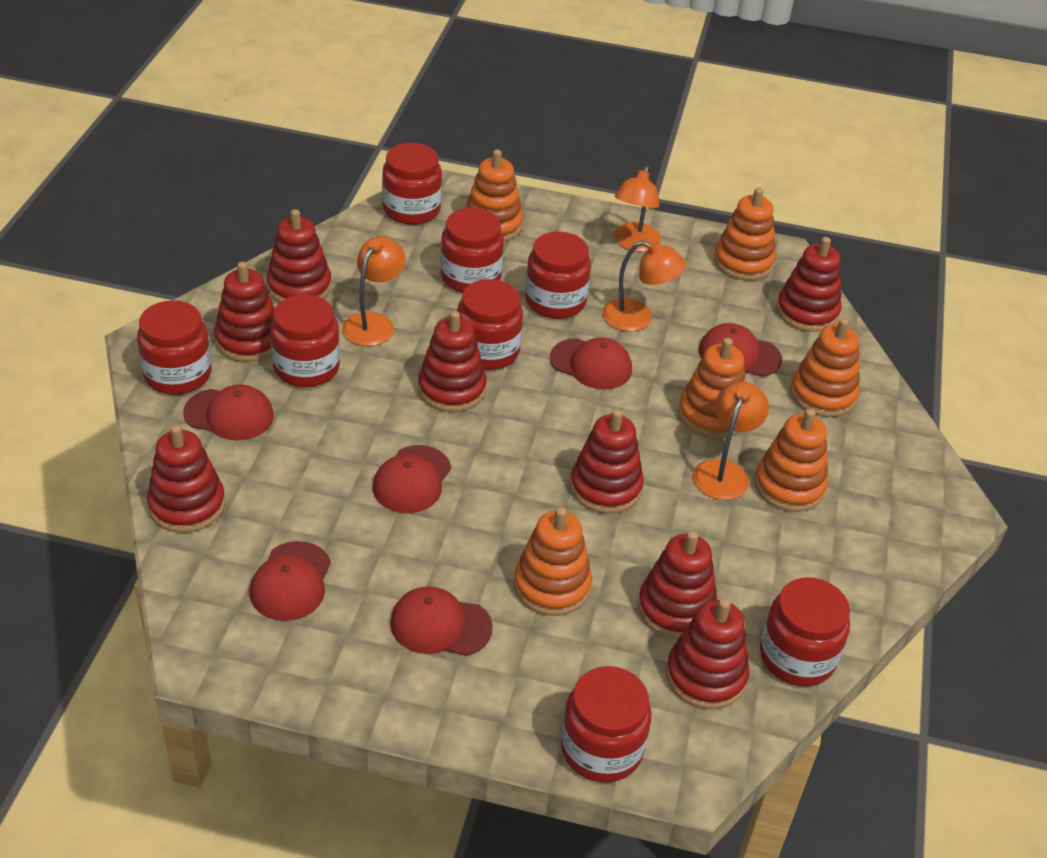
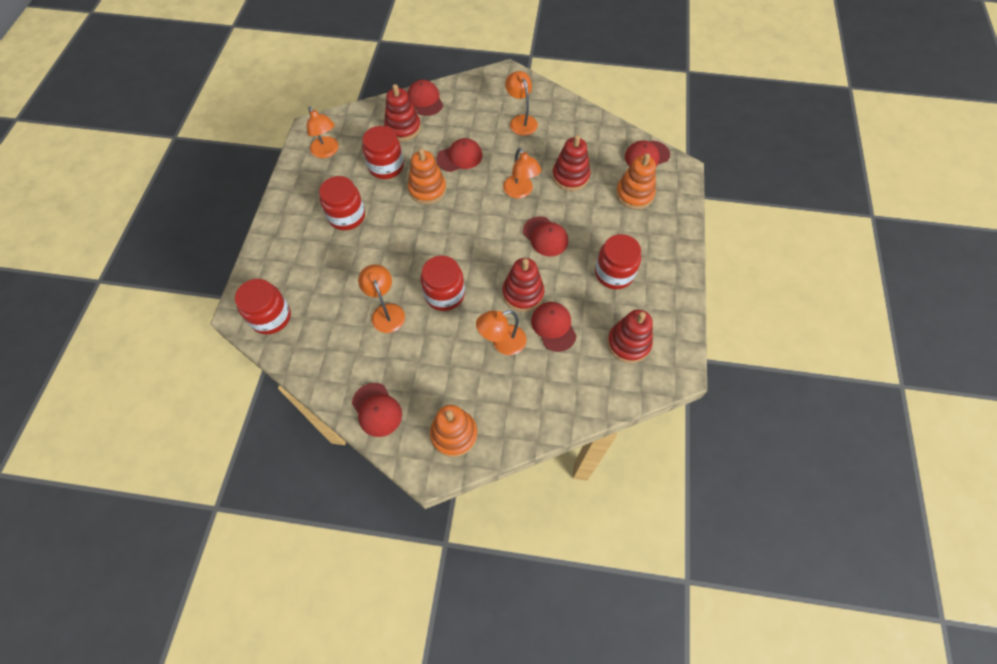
orange lamp: 4 -> 5
orange stacking toy: 6 -> 3
red jar: 8 -> 5
red stacking toy: 8 -> 4

